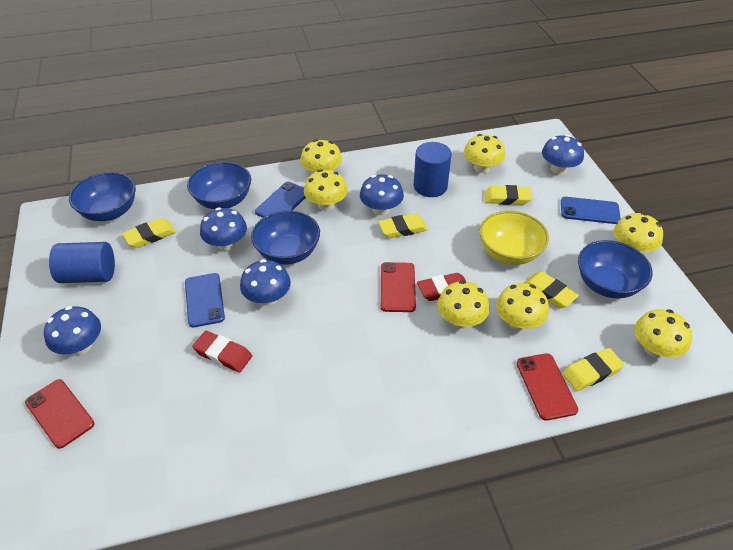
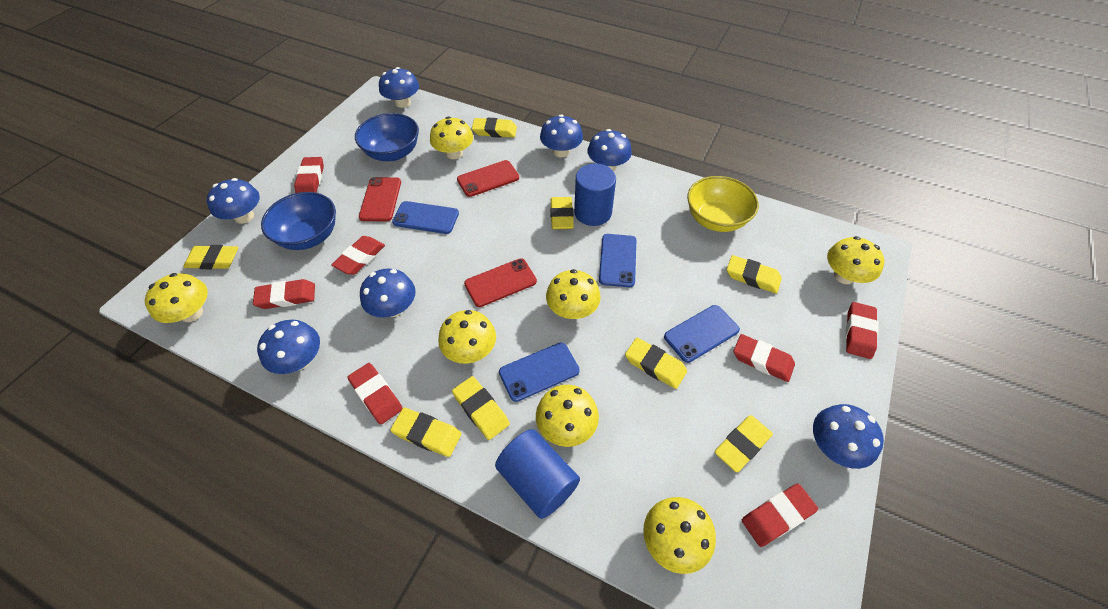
blue bowl: 4 -> 2
blue mushroom: 5 -> 7
blue phone: 3 -> 4
red eraser: 2 -> 7
yellow eraser: 5 -> 8

